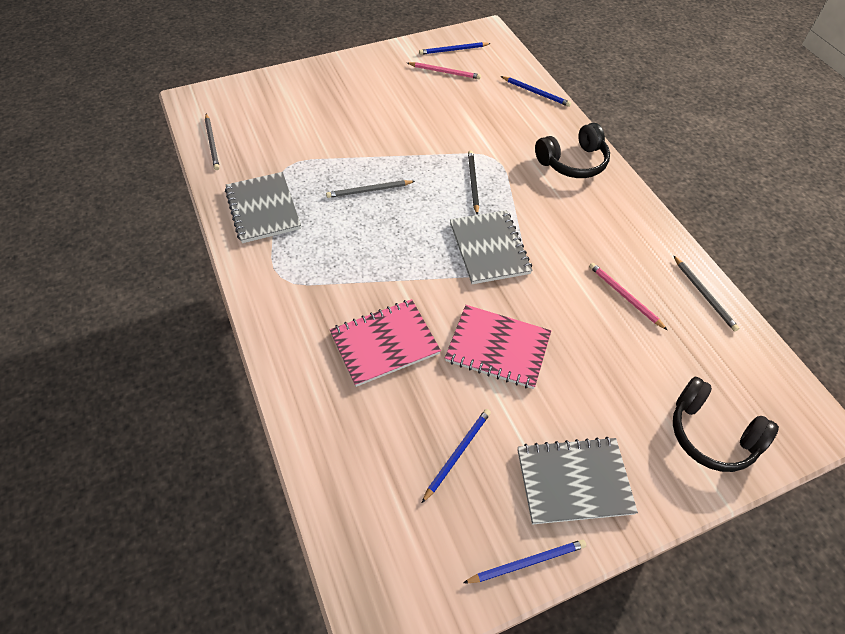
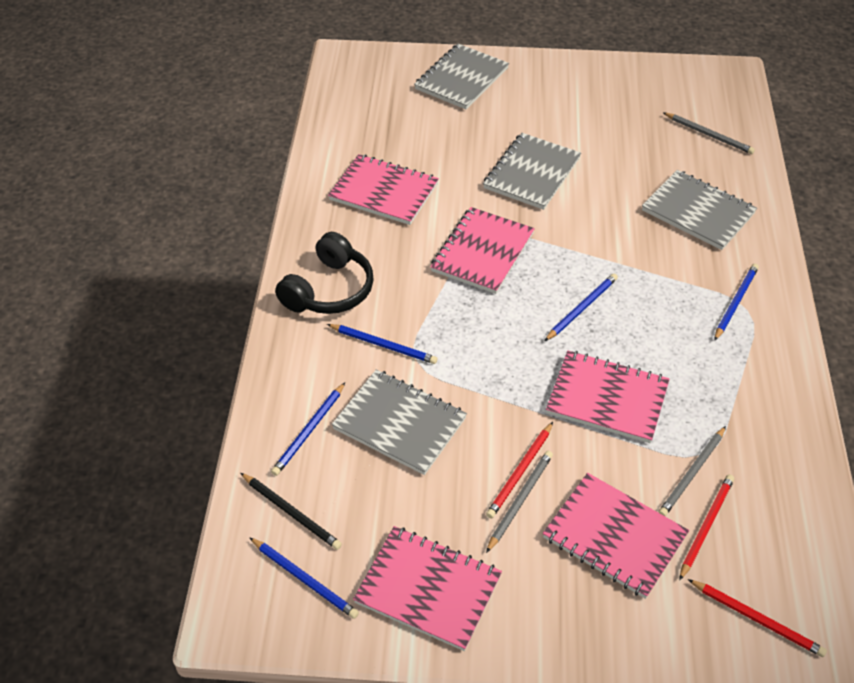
black headphones: 2 -> 1
blue pencil: 4 -> 5
grey notebook: 3 -> 4
pink notebook: 2 -> 5
pink pencil: 2 -> 0
red pencil: 0 -> 3

